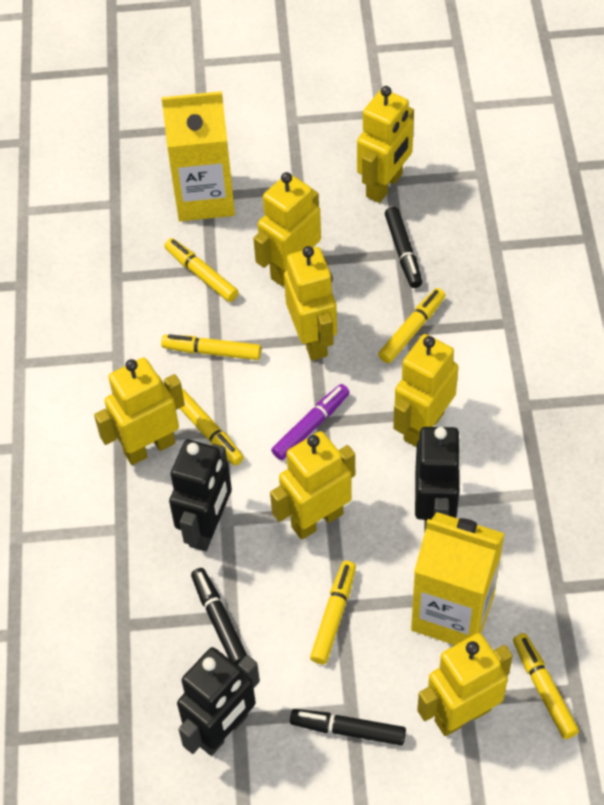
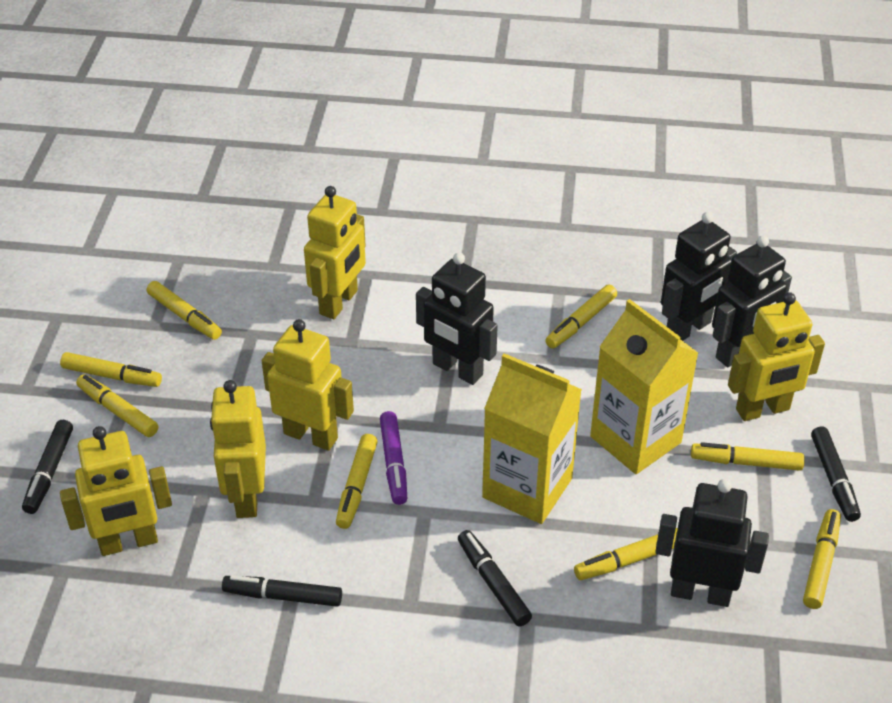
black marker: 3 -> 4
black robot: 3 -> 4
yellow marker: 6 -> 8
yellow robot: 7 -> 5

